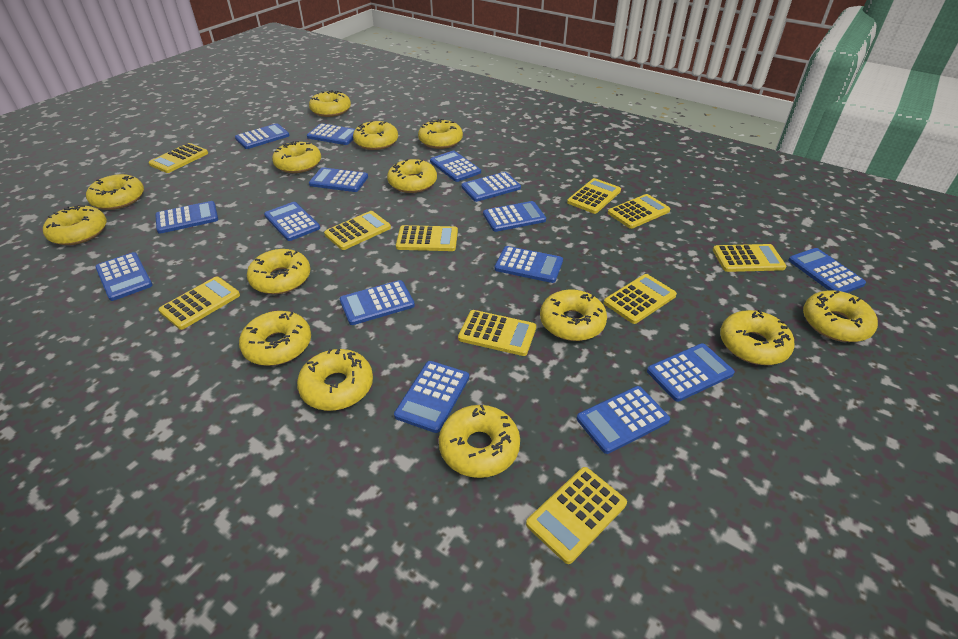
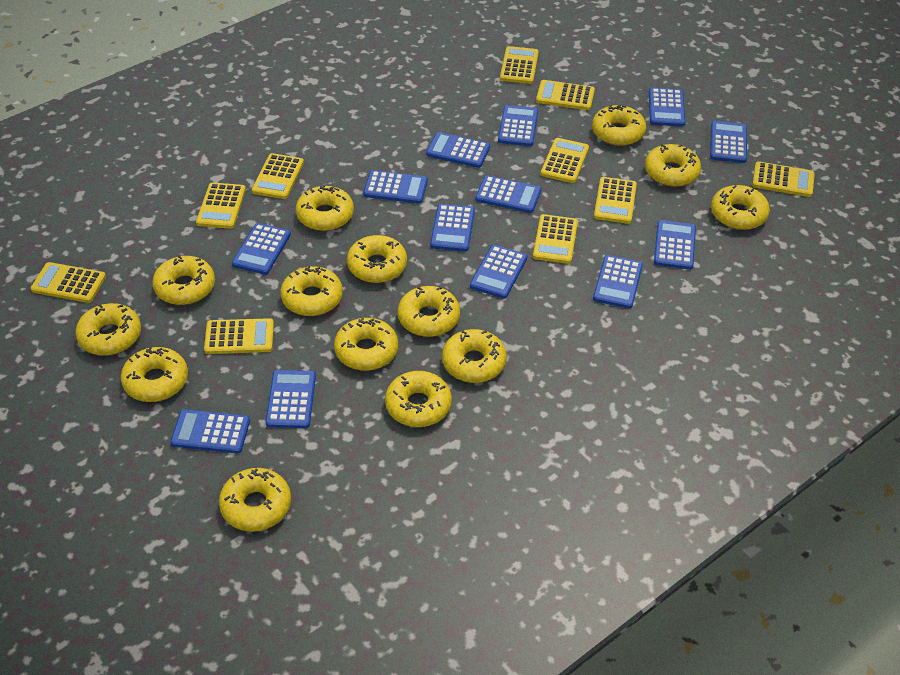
blue calculator: 15 -> 13

